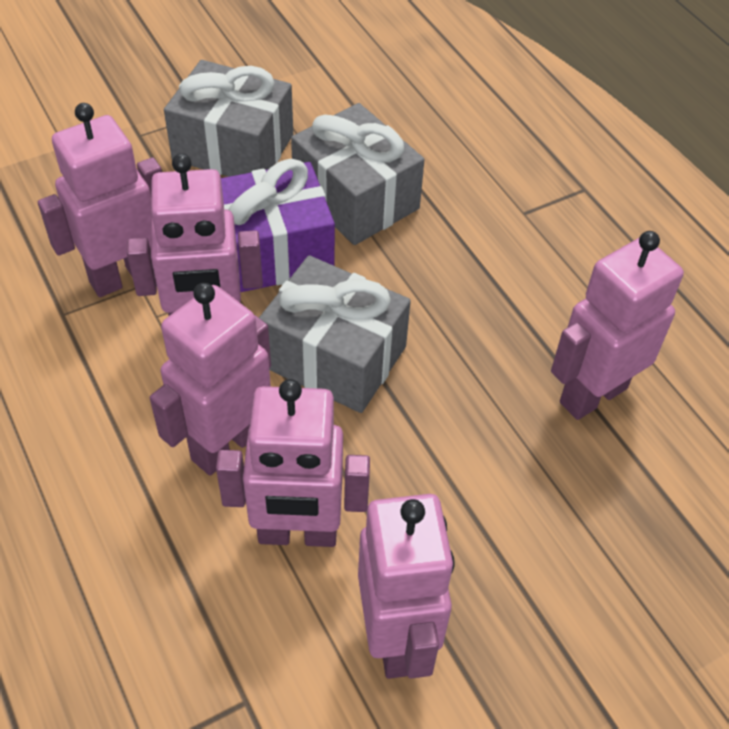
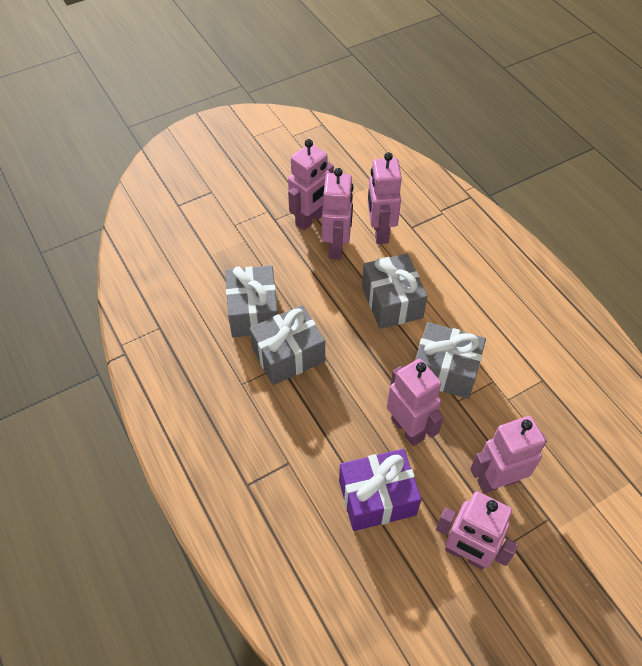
grey gift: 3 -> 4

